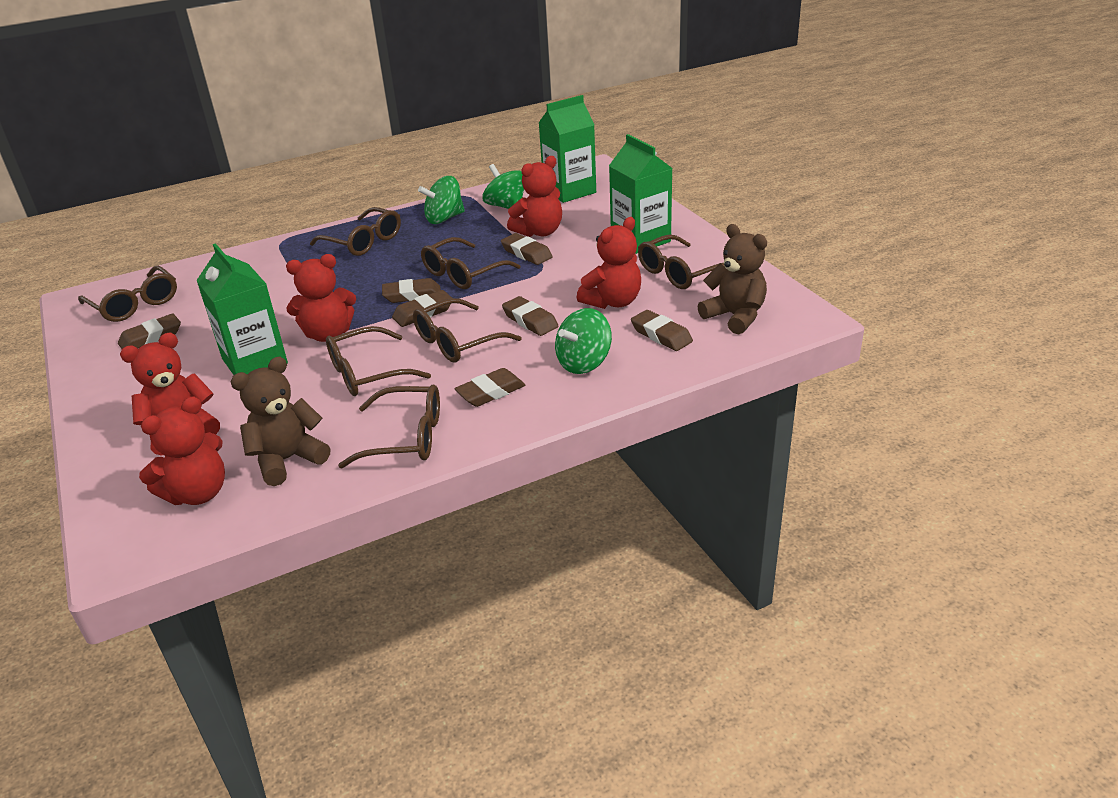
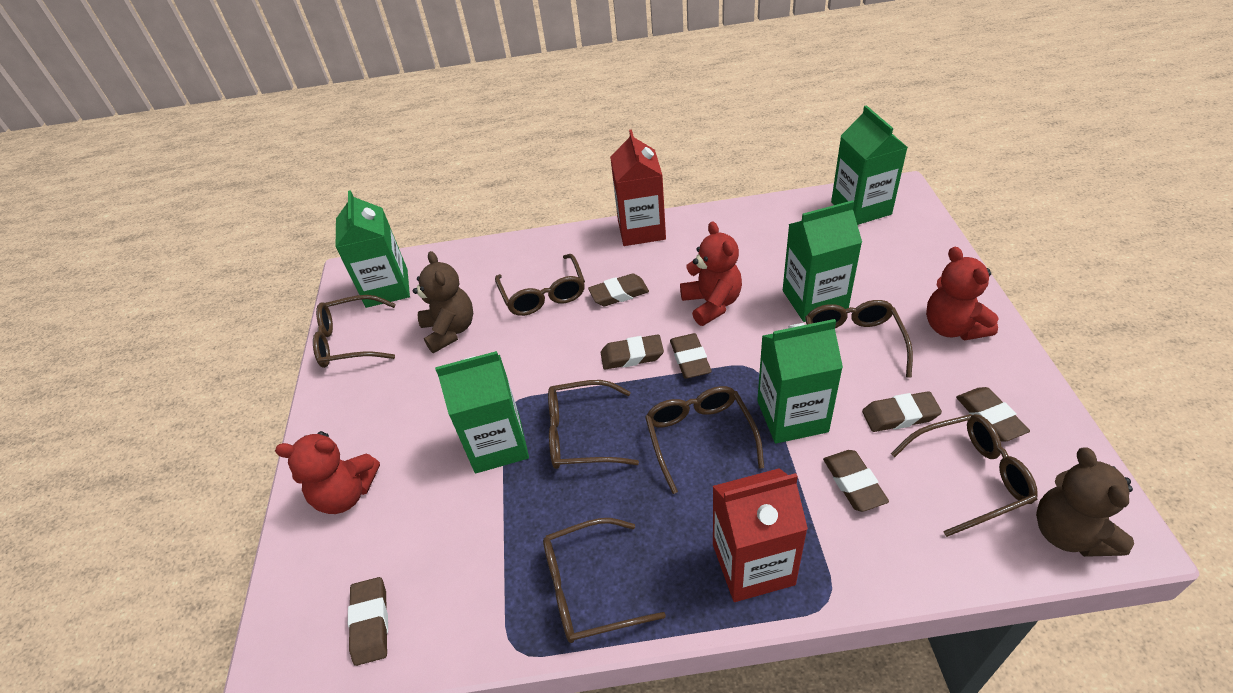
green carton: 3 -> 5
green spinning top: 3 -> 0
red carton: 0 -> 2
red teddy bear: 5 -> 3

